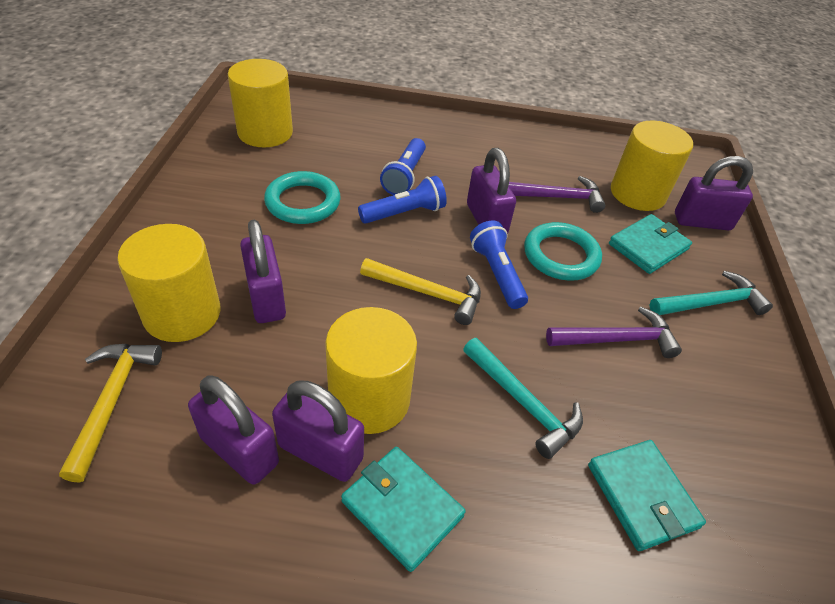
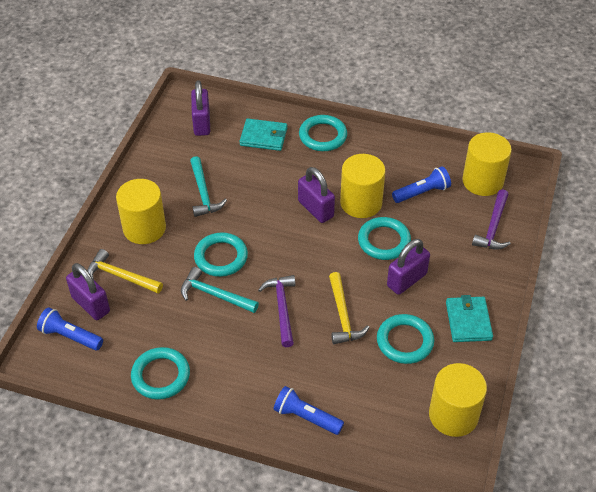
purple padlock: 5 -> 4
turquoise ring: 2 -> 5
turquoise wallet: 3 -> 2

